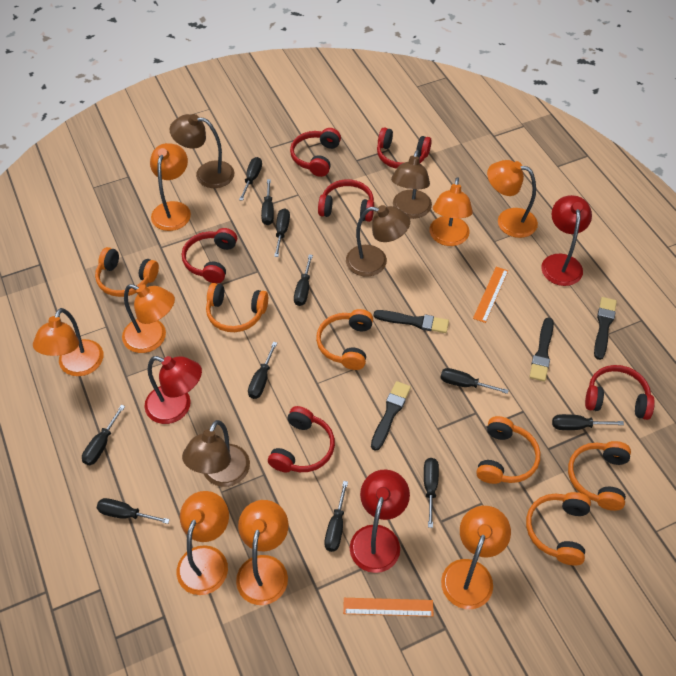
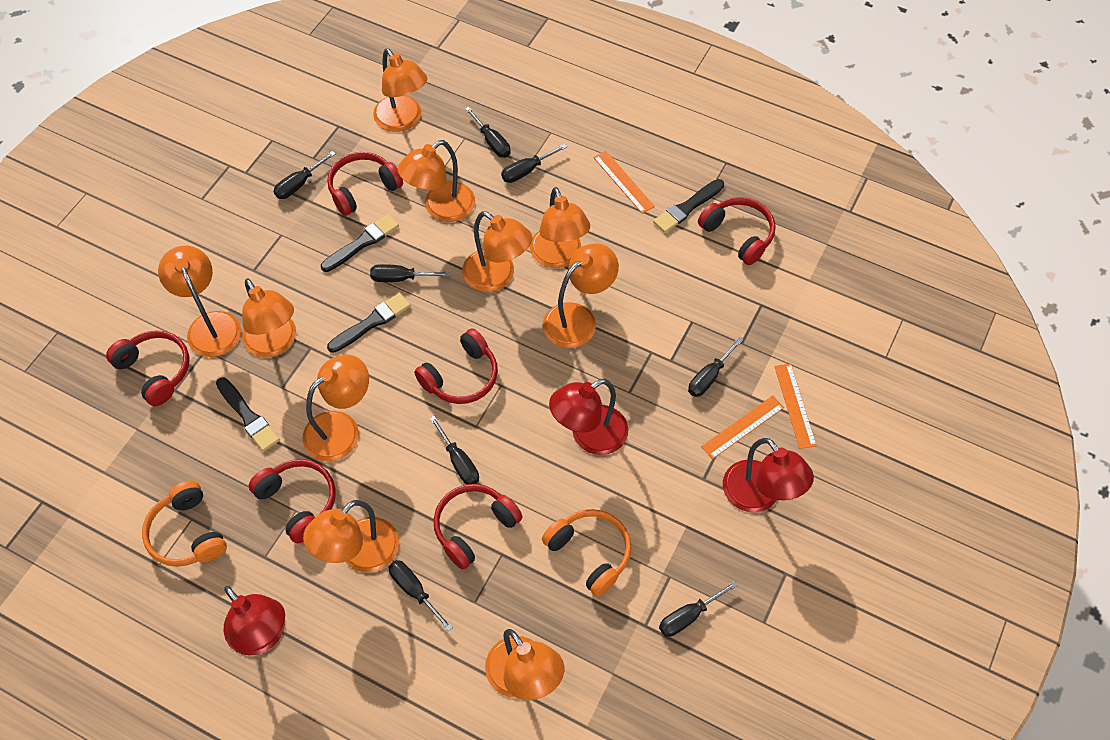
black screwdriver: 11 -> 8
brown lamp: 4 -> 0
orange headphones: 6 -> 2
orange lamp: 8 -> 10
orange ruler: 2 -> 3

